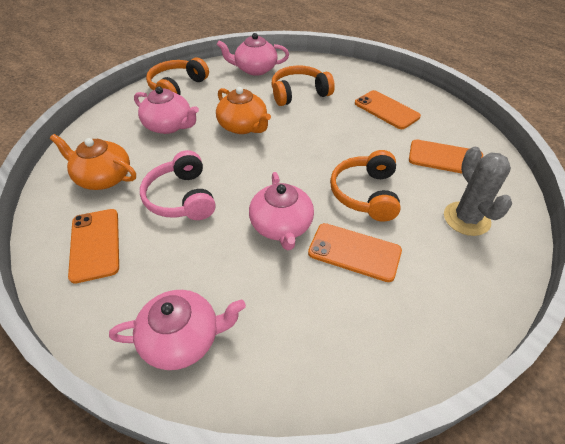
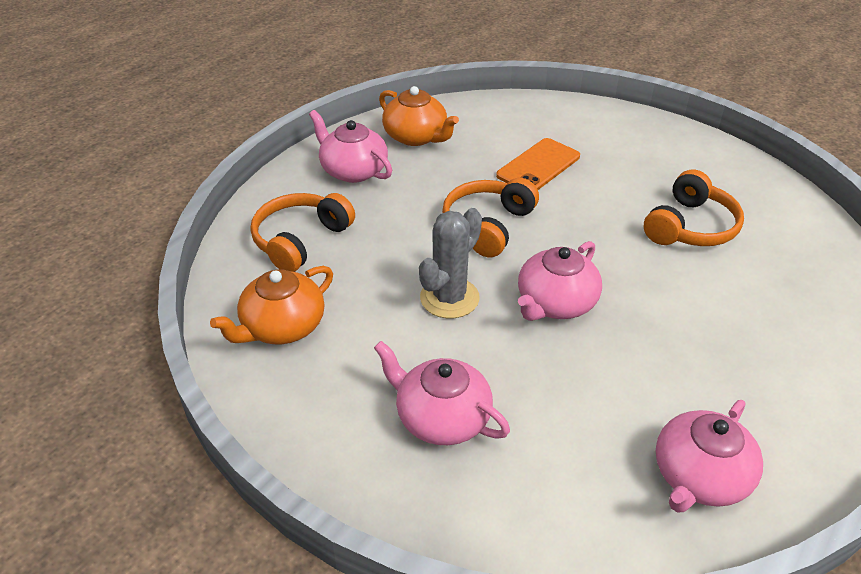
orange phone: 4 -> 1
pink headphones: 1 -> 0

